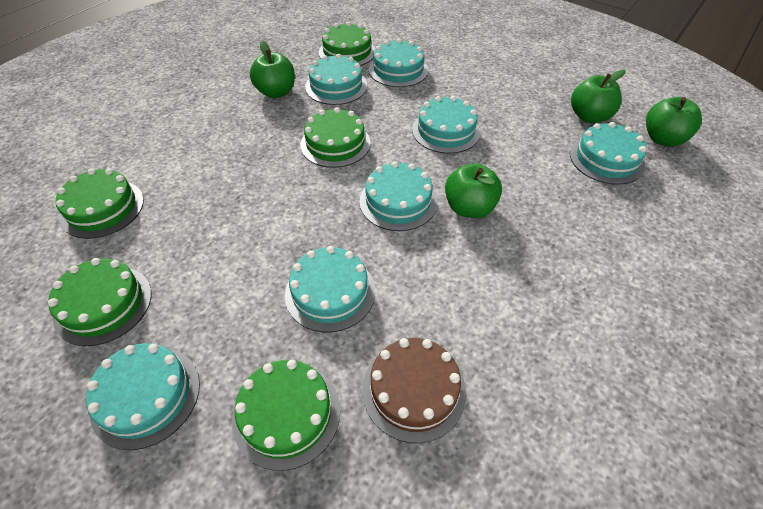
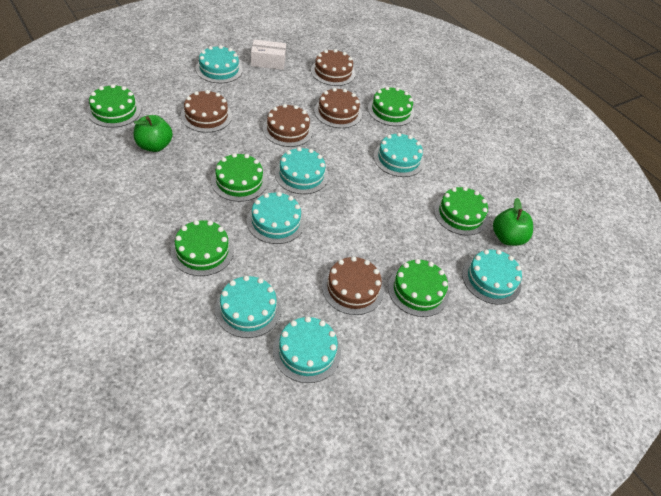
brown cake: 1 -> 5
green apple: 4 -> 2
green cake: 5 -> 6
white box: 0 -> 1

